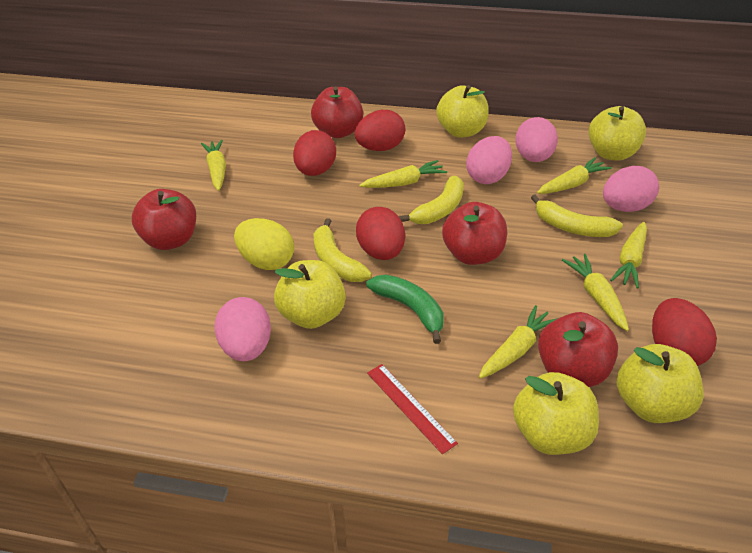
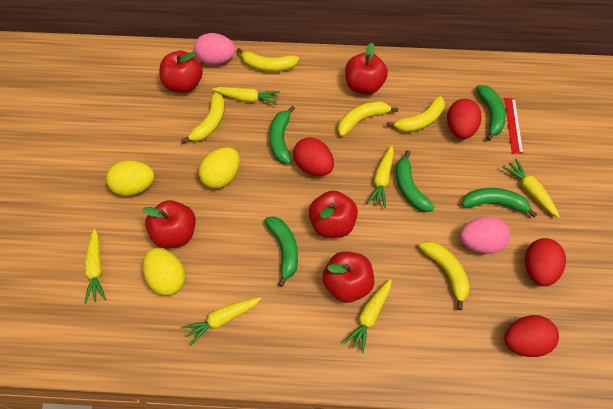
green banana: 1 -> 5
pink egg: 4 -> 2
red apple: 4 -> 5
yellow apple: 5 -> 0
yellow banana: 3 -> 5
yellow egg: 1 -> 3

